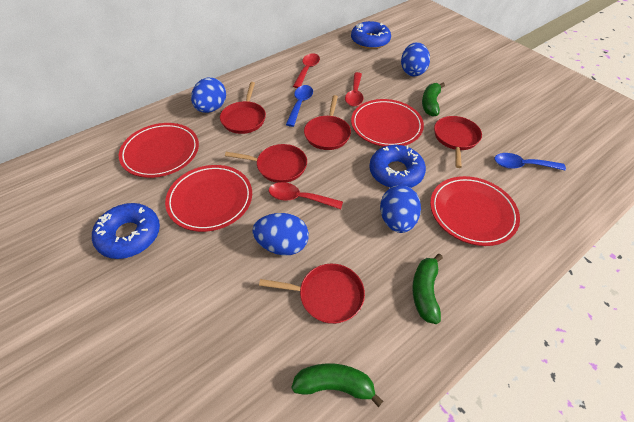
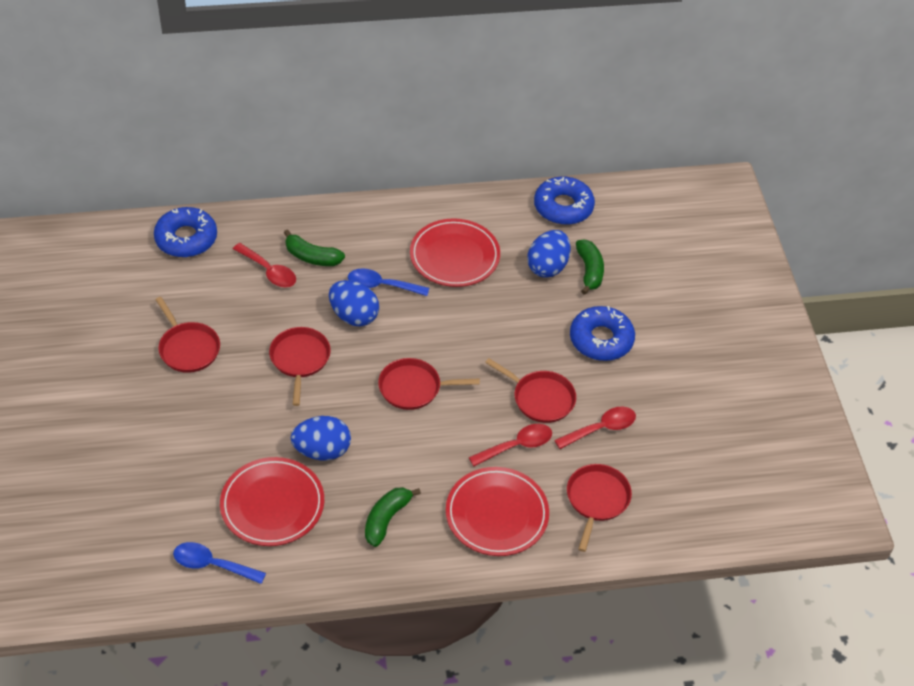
blue egg: 4 -> 3
red plate: 4 -> 3

